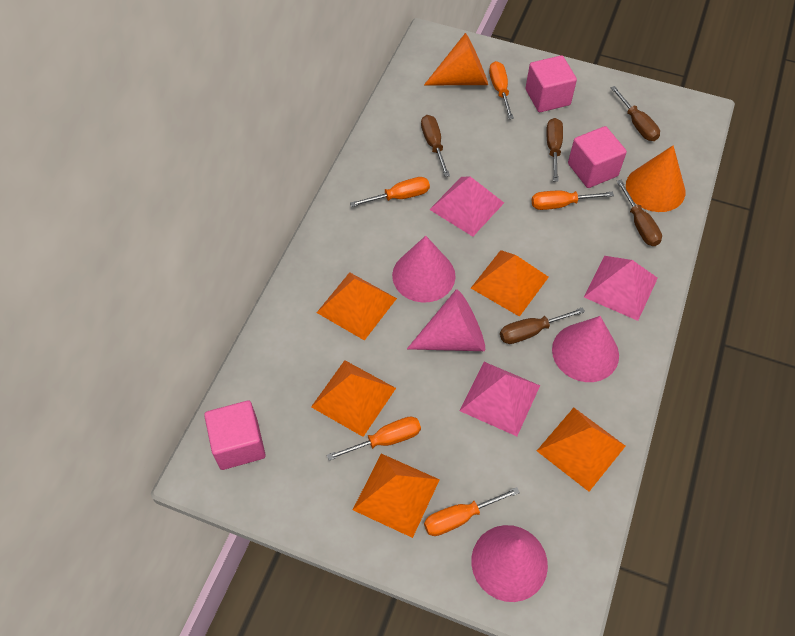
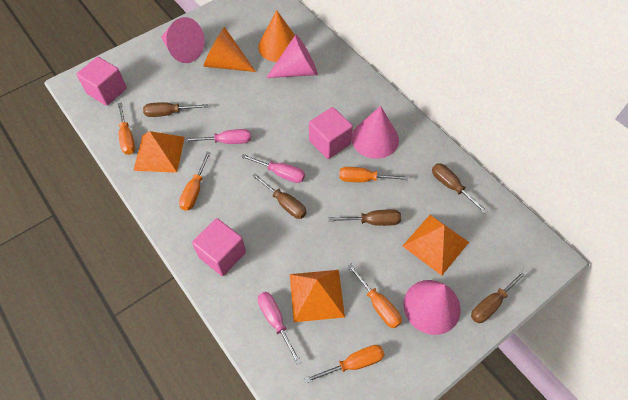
orange pyramid: 5 -> 3
pink pyramid: 3 -> 0
pink screwdriver: 0 -> 3

